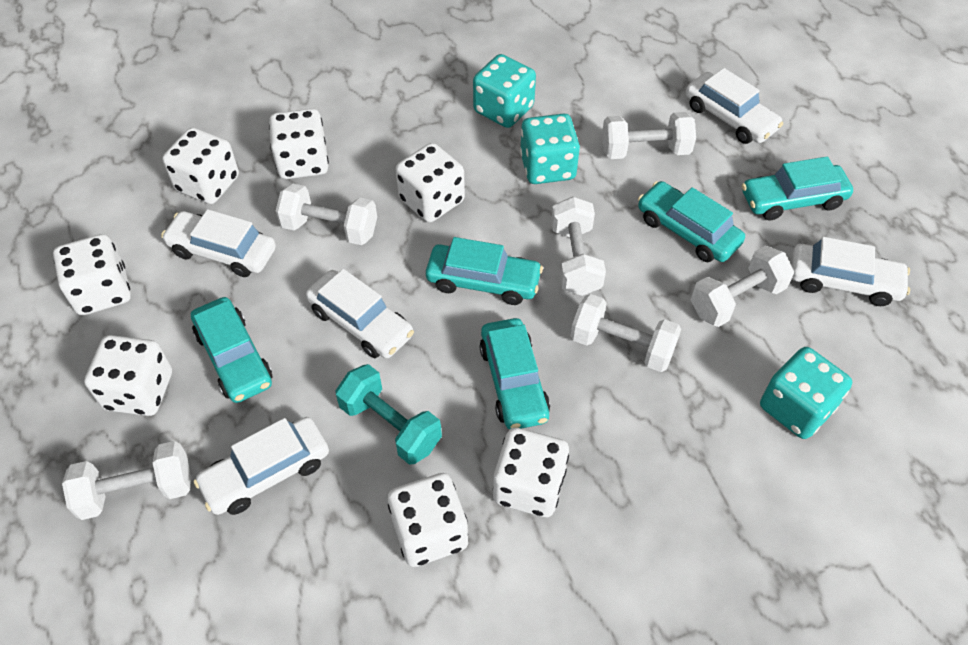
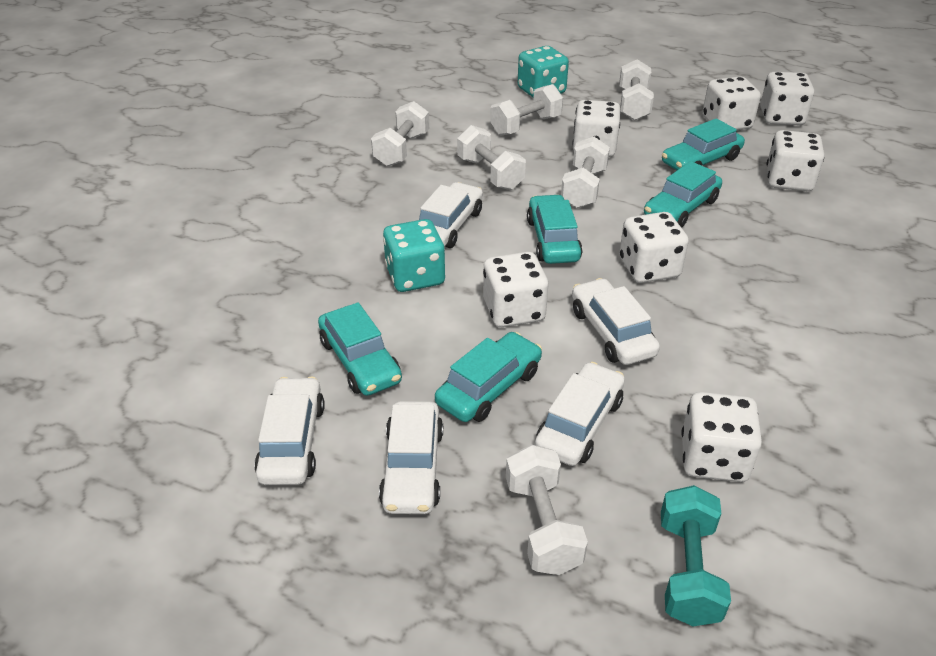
turquoise dice: 3 -> 2

